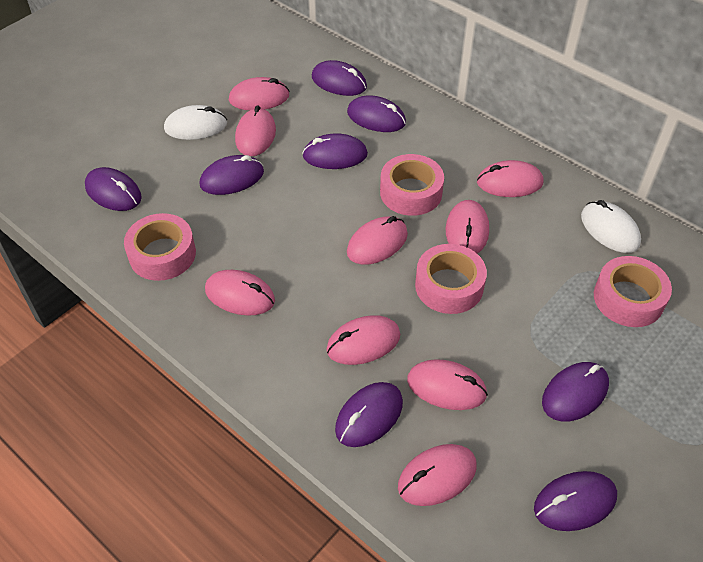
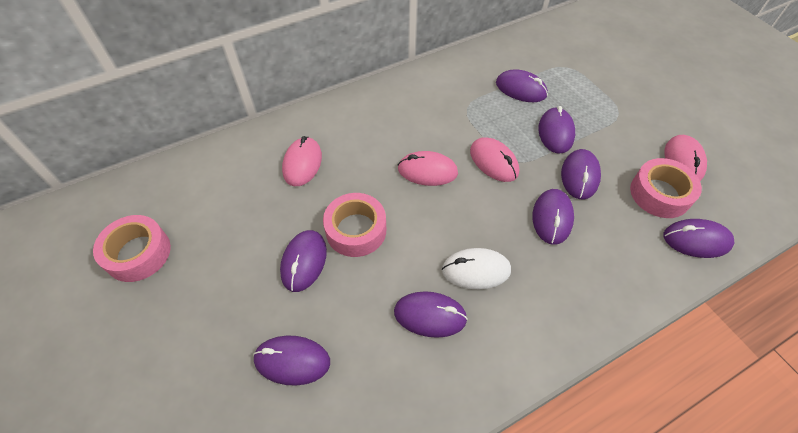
pink mouse: 9 -> 4
pink tape: 4 -> 3
white mouse: 2 -> 1

